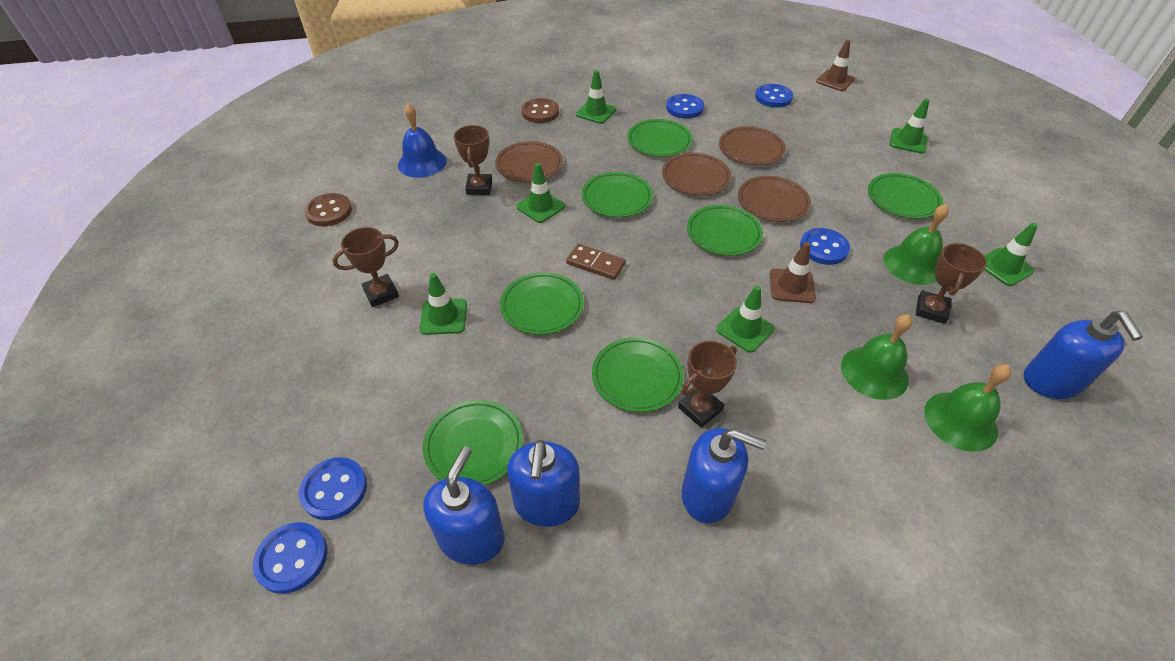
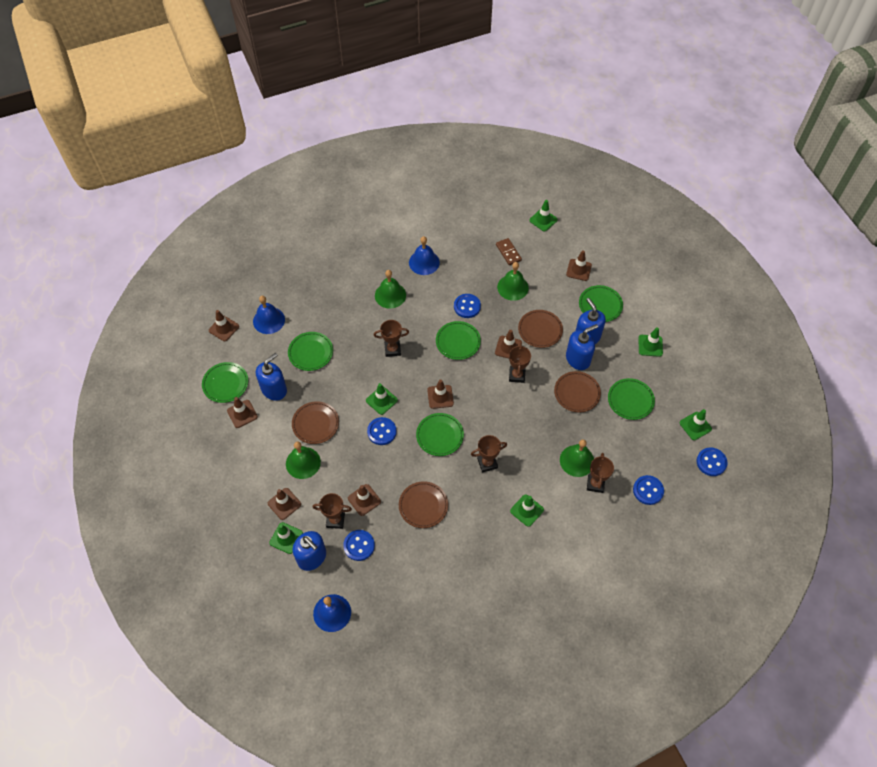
blue bell: 1 -> 3
brown button: 2 -> 0
brown traffic cone: 2 -> 7
brown trophy: 4 -> 5
green bell: 3 -> 4
green plate: 7 -> 6

